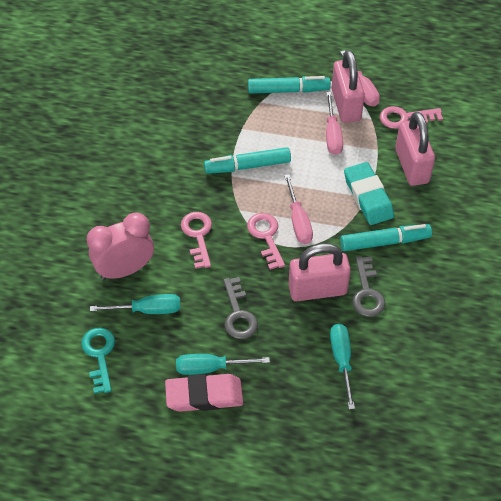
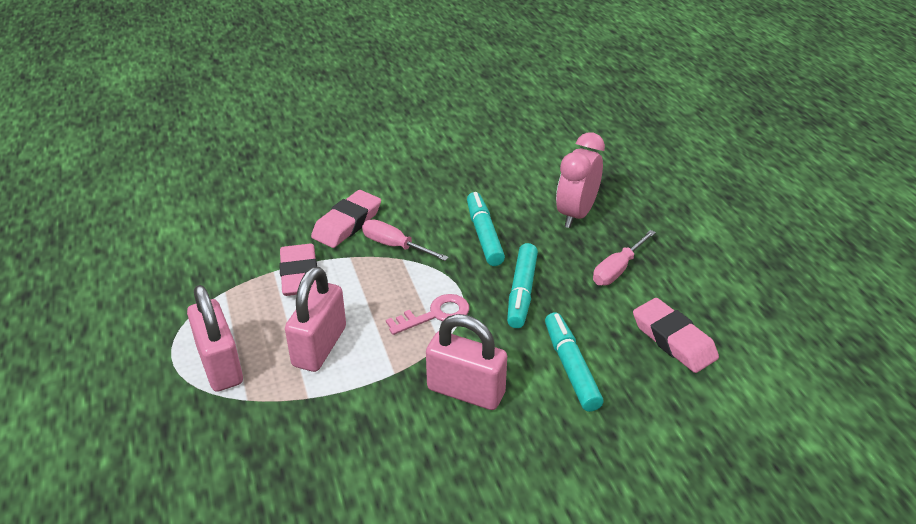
grey key: 2 -> 0
pink eraser: 1 -> 3
pink key: 3 -> 1
pink screwdriver: 3 -> 2
turquoise eraser: 1 -> 0
turquoise key: 1 -> 0
turquoise screwdriver: 3 -> 0

